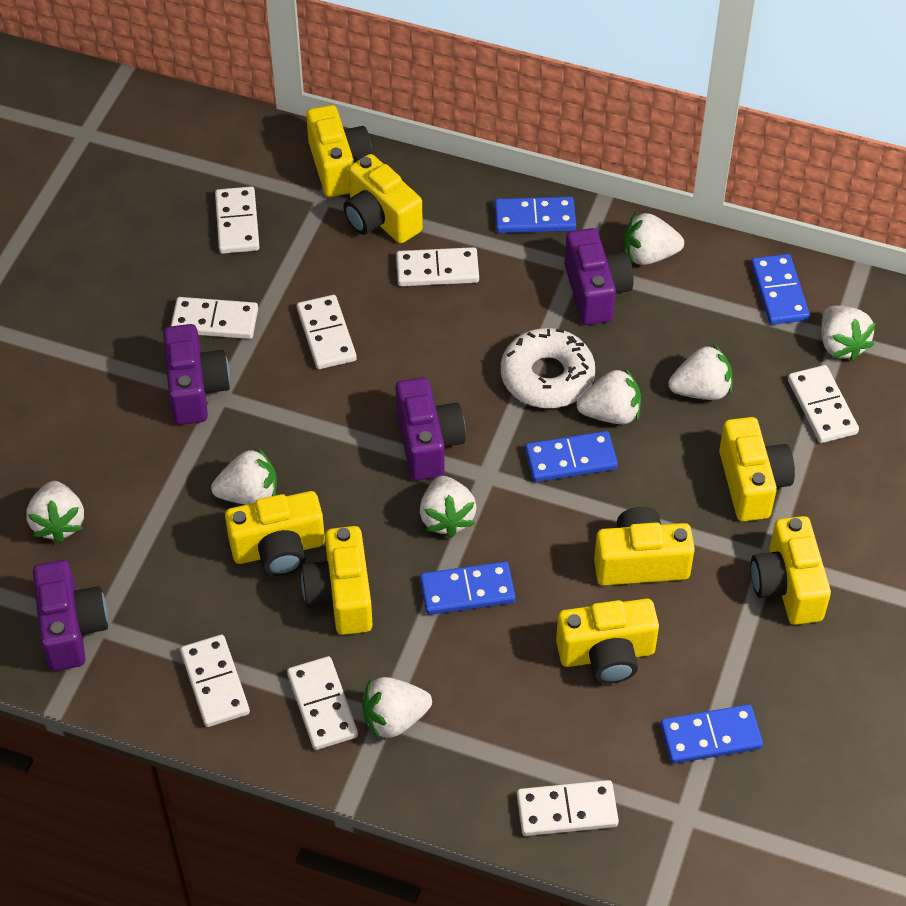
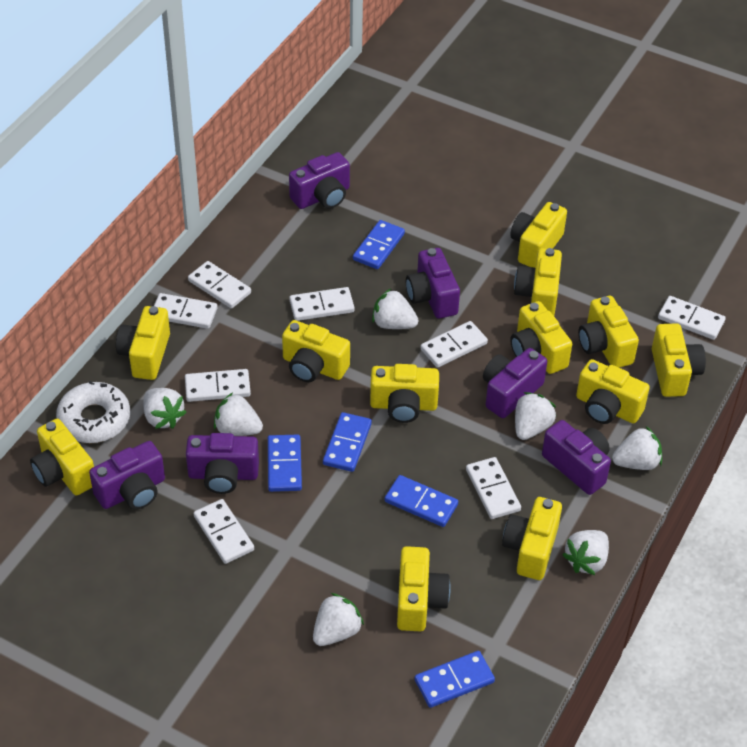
purple camera: 4 -> 6
white strawberry: 8 -> 7
yellow camera: 8 -> 12

